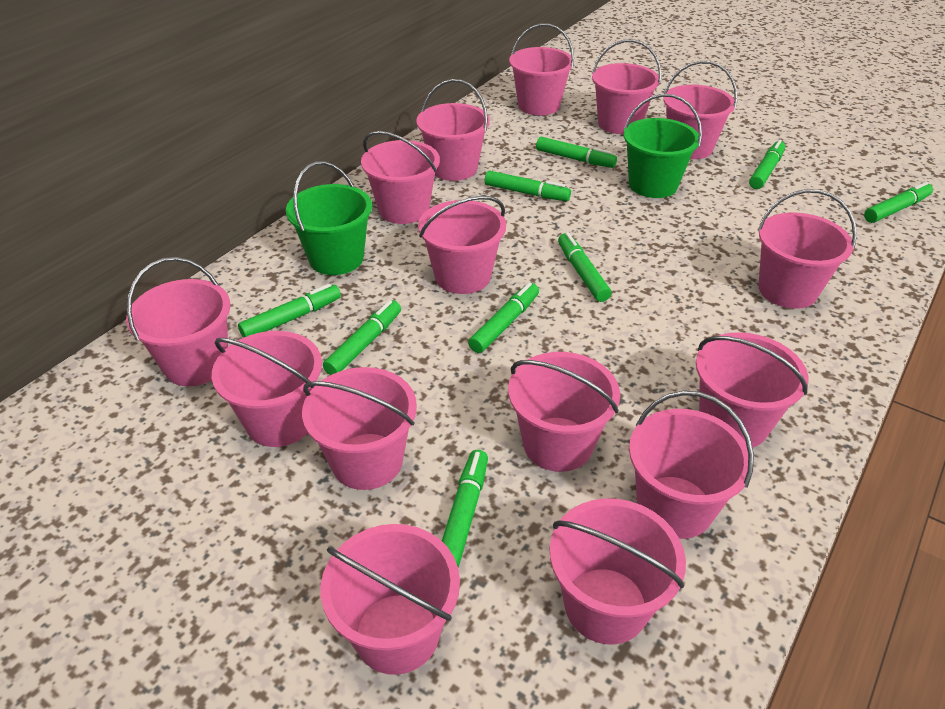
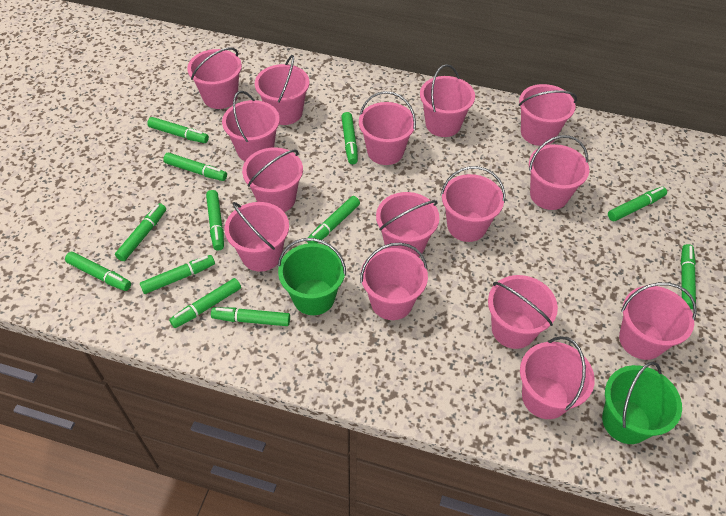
green marker: 9 -> 12

